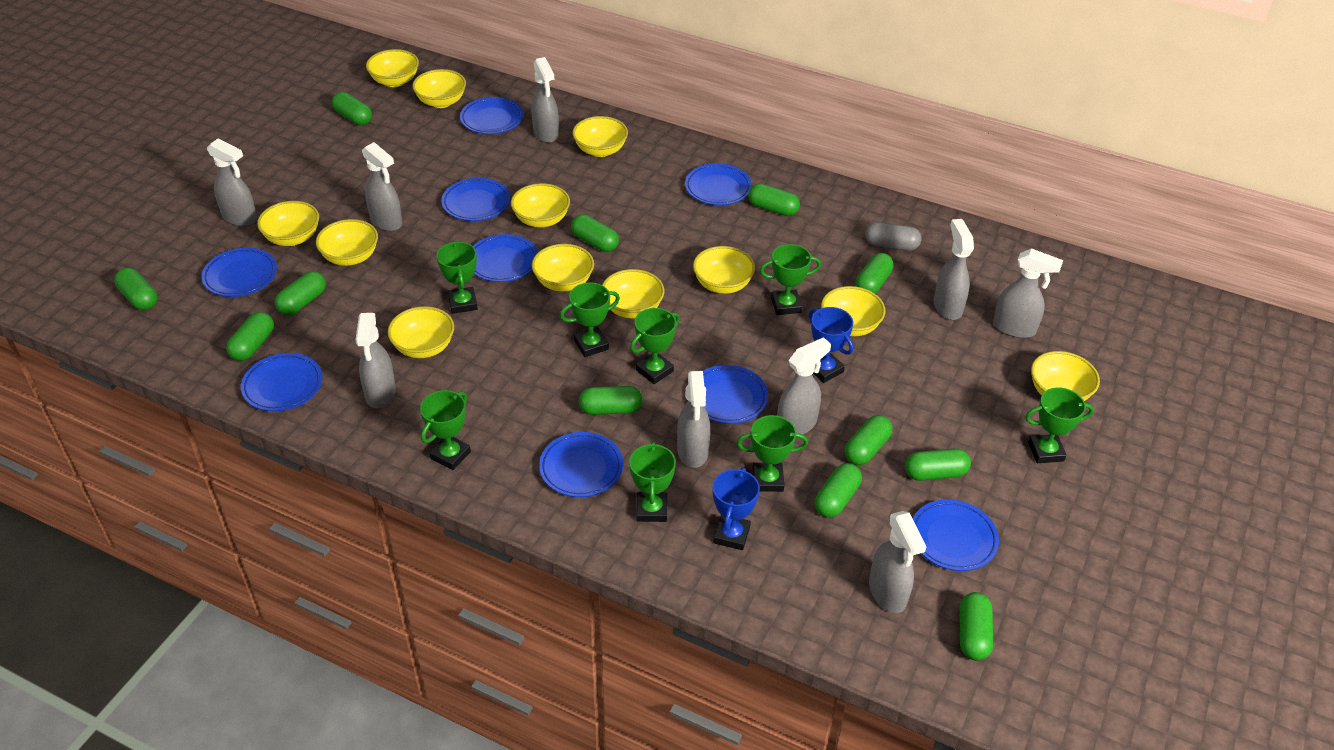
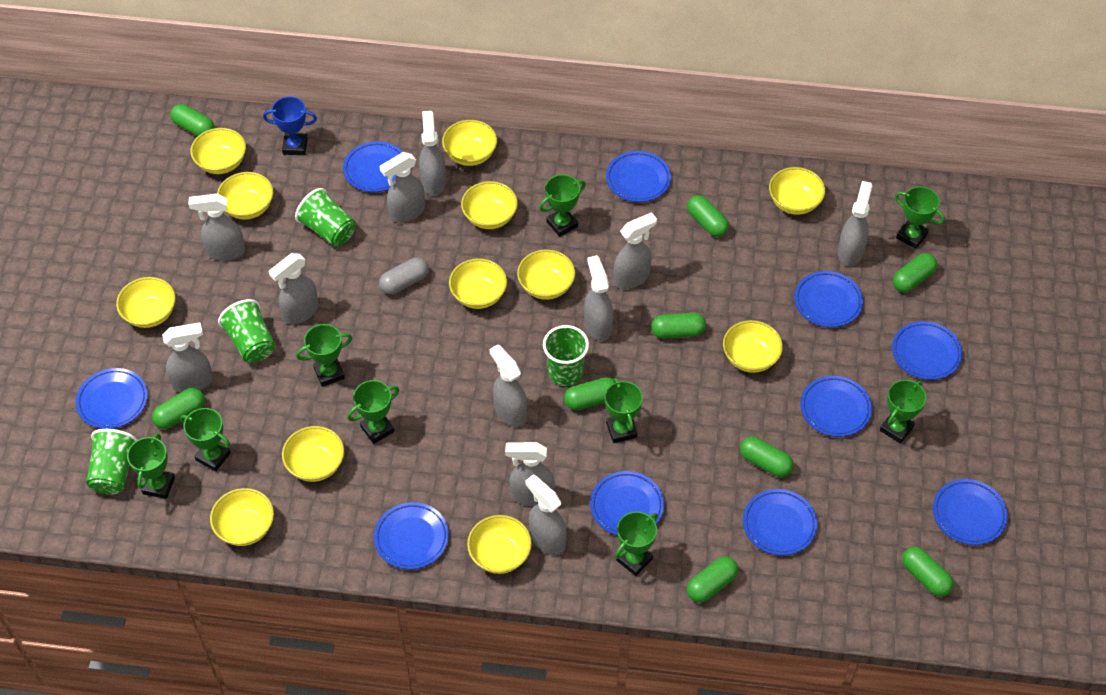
blue plate: 9 -> 10
blue trophy: 2 -> 1
green capsule: 12 -> 9
green cup: 0 -> 4
green trophy: 8 -> 9
grey spray bottle: 9 -> 11

